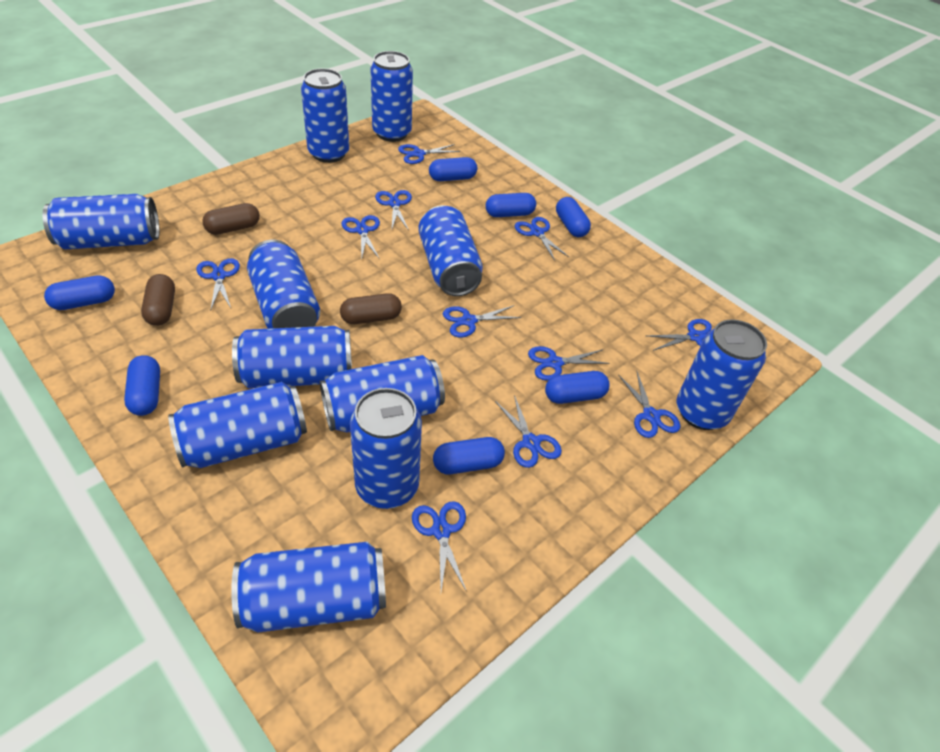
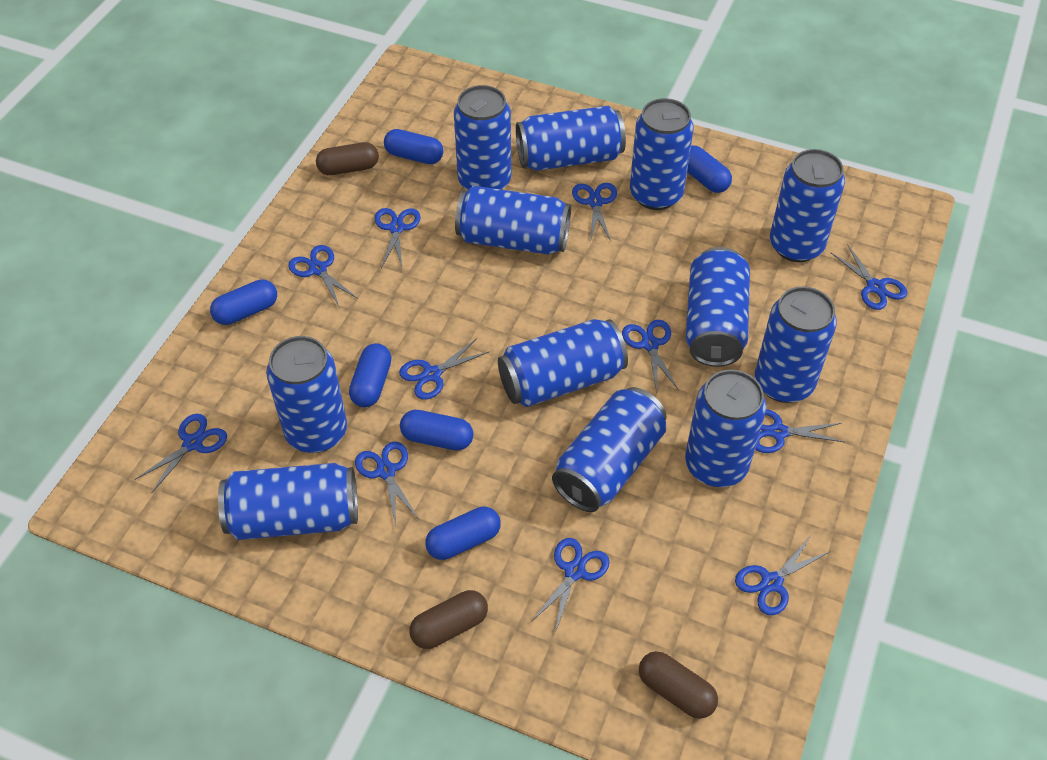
blue can: 11 -> 12
blue capsule: 7 -> 6

